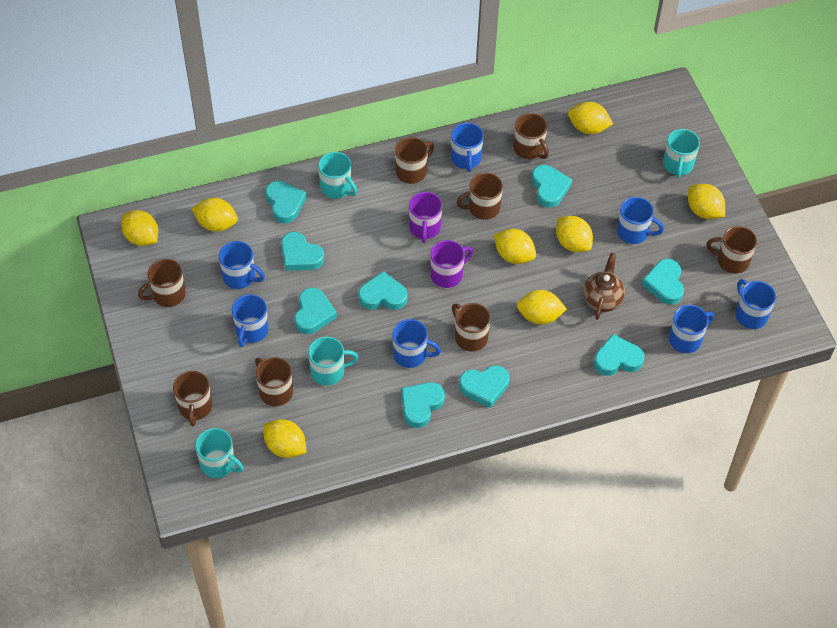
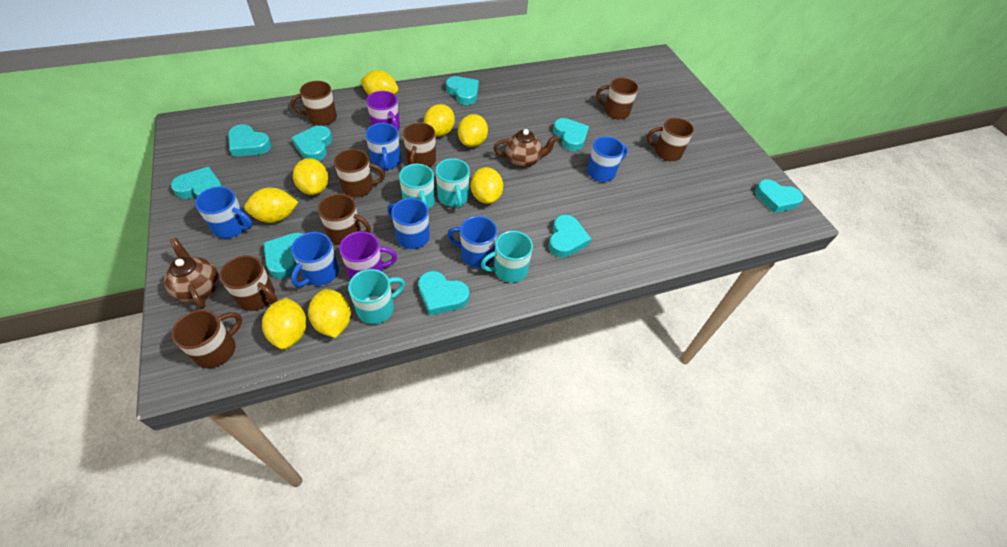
blue mug: 7 -> 6
brown teapot: 1 -> 2

